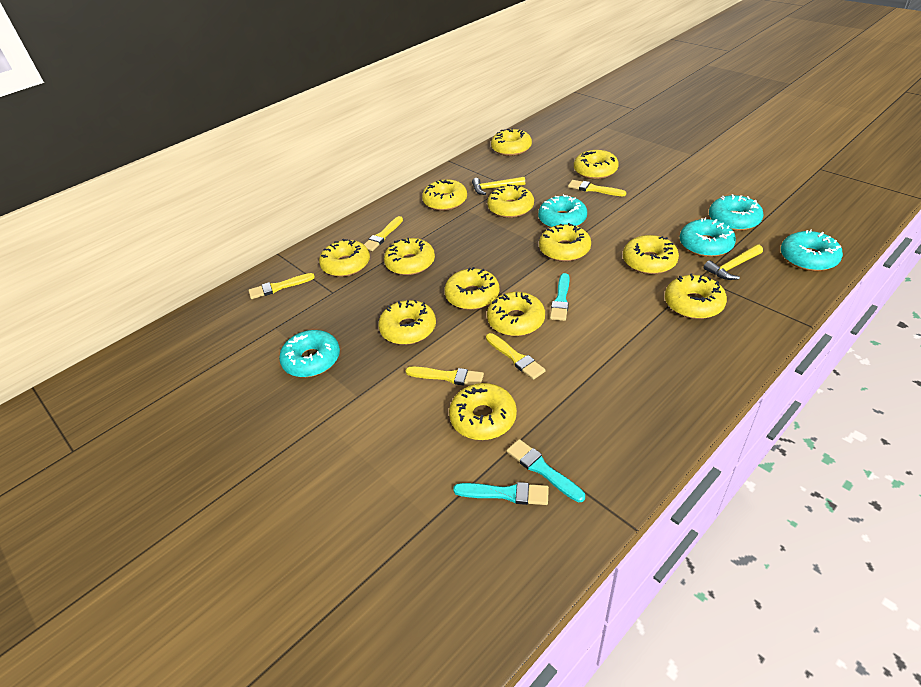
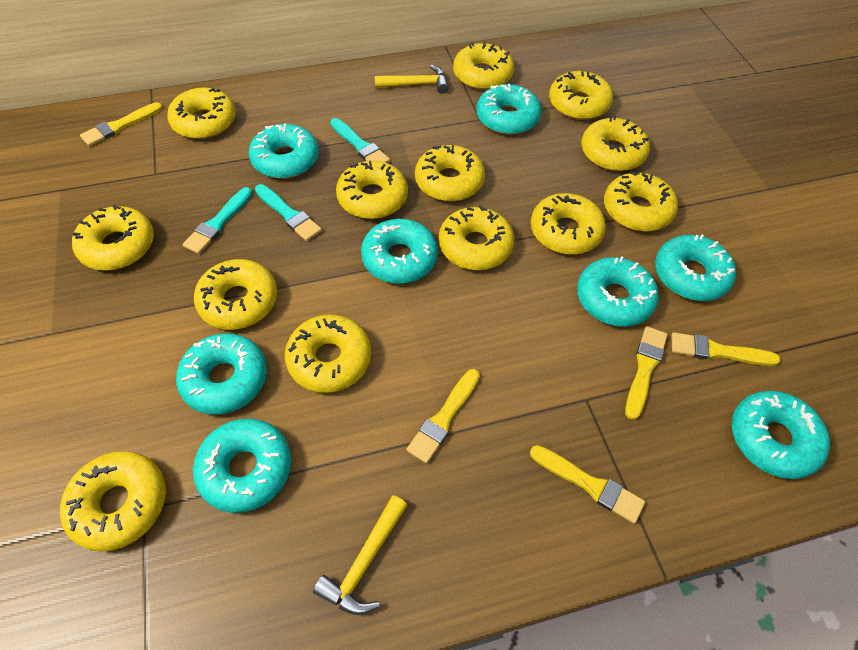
turquoise donut: 5 -> 8

